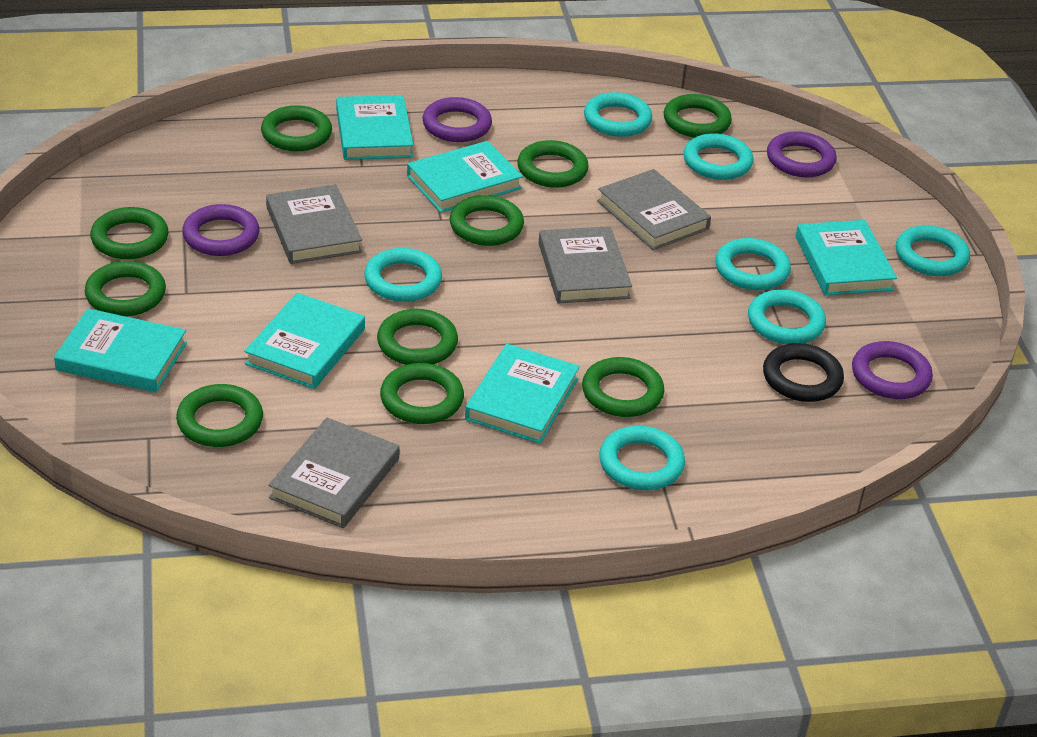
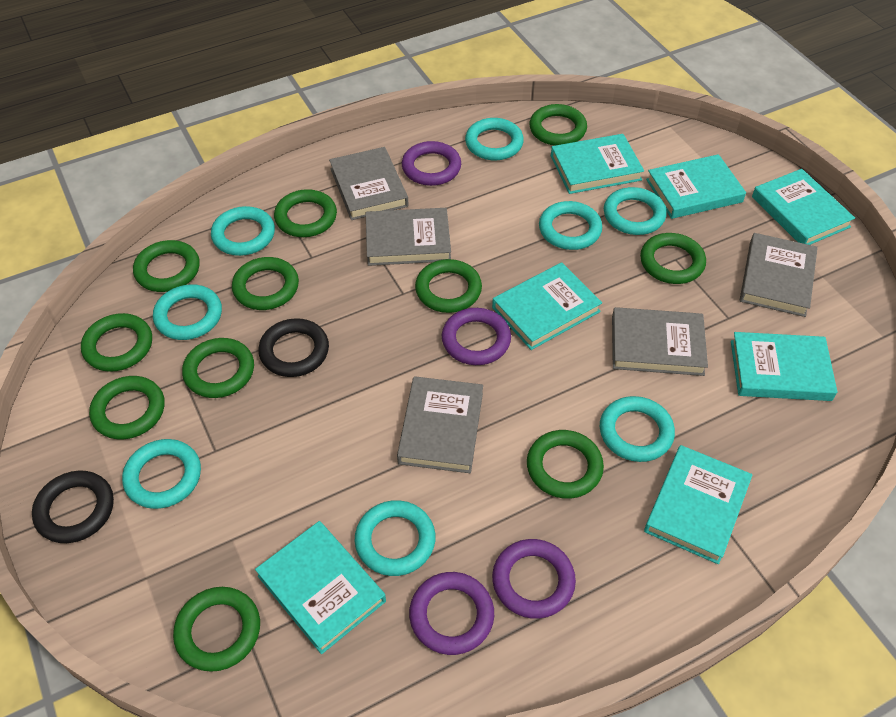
black ring: 1 -> 2
green ring: 10 -> 11
grey book: 4 -> 5
turquoise book: 6 -> 7
turquoise ring: 7 -> 8

